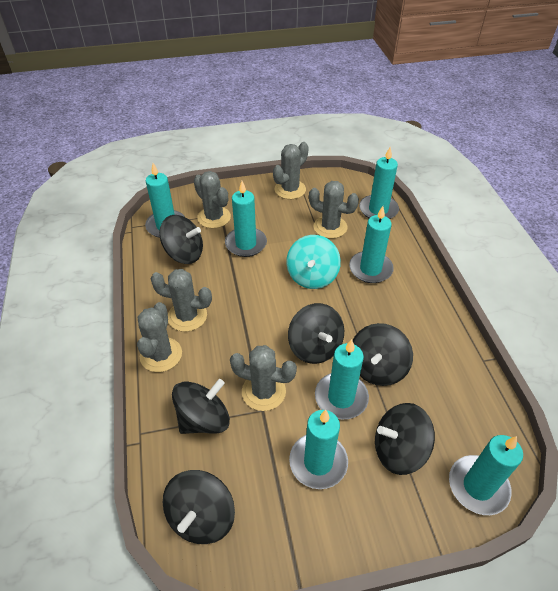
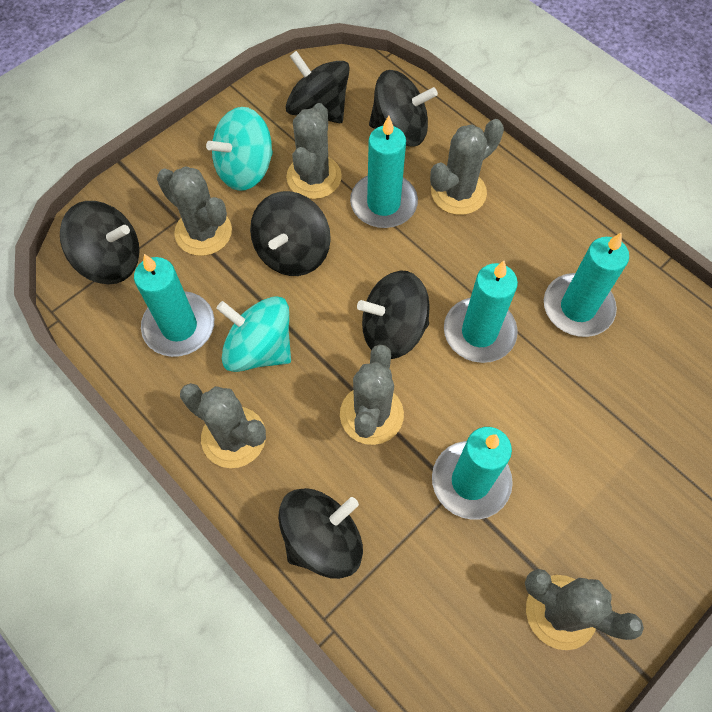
turquoise candle: 7 -> 5
turquoise spinning top: 1 -> 2

